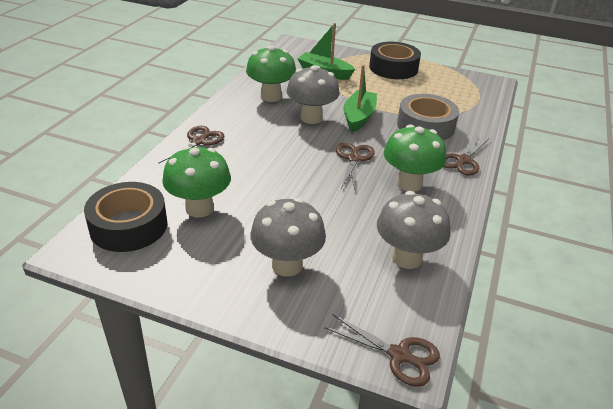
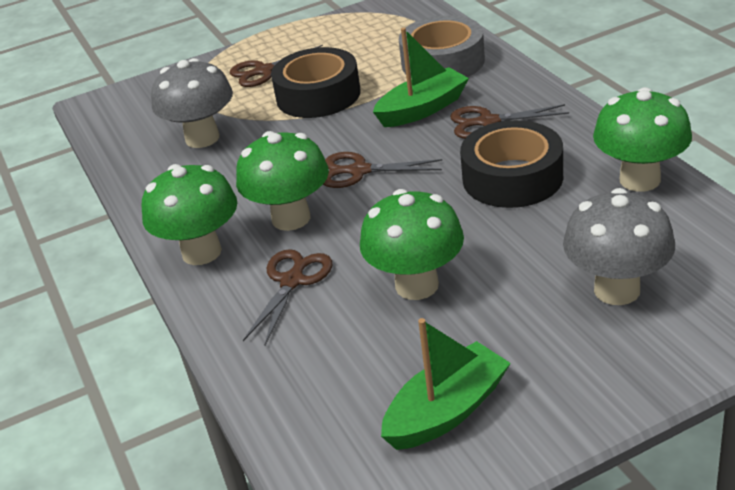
green mushroom: 3 -> 4
grey mushroom: 3 -> 2

